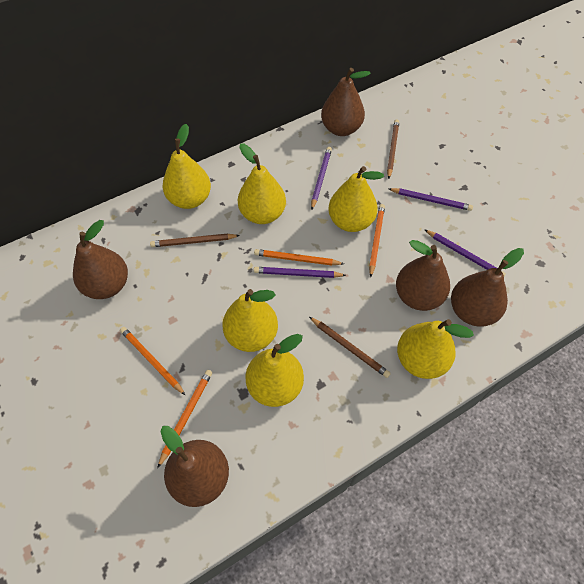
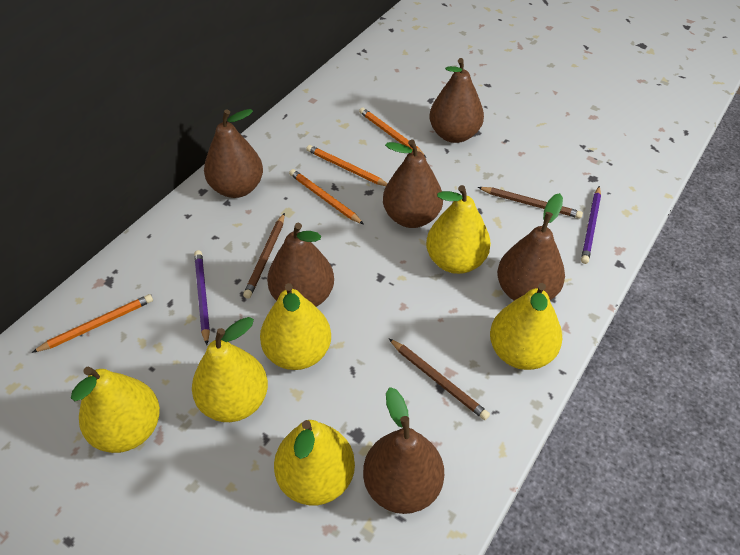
brown pear: 5 -> 6
purple pencil: 4 -> 2

